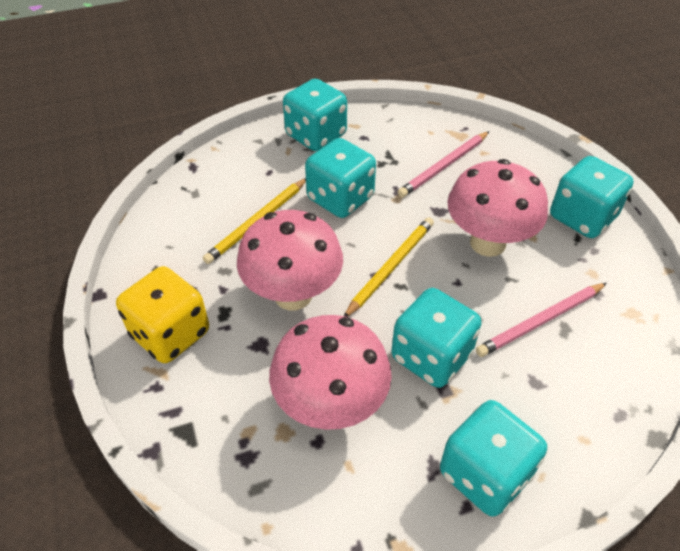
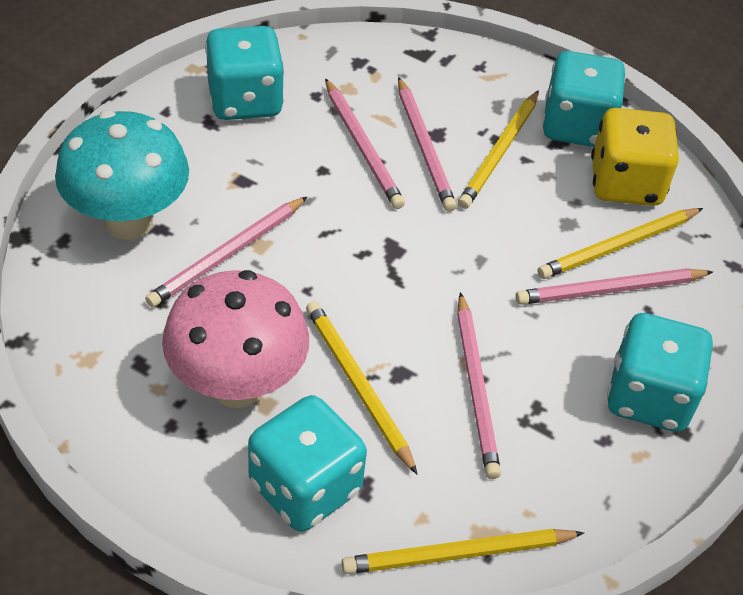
pink mushroom: 3 -> 1
pink pencil: 2 -> 5
turquoise dice: 5 -> 4
turquoise mushroom: 0 -> 1
yellow pencil: 2 -> 4

